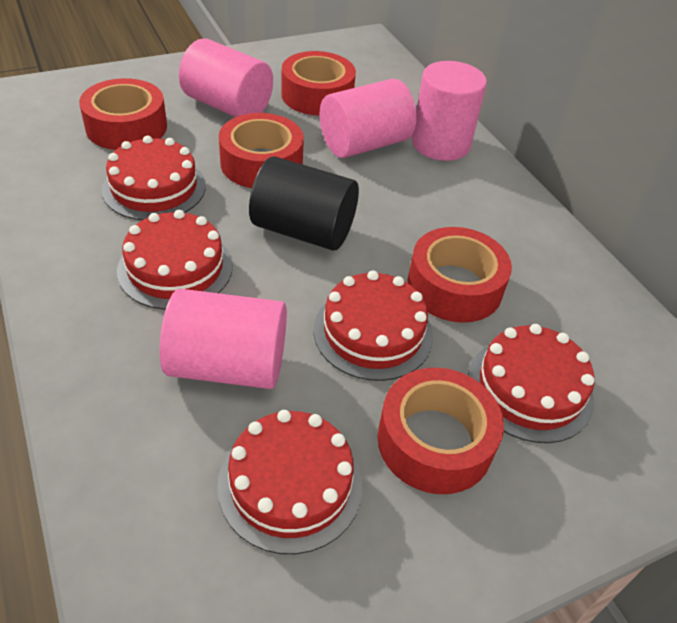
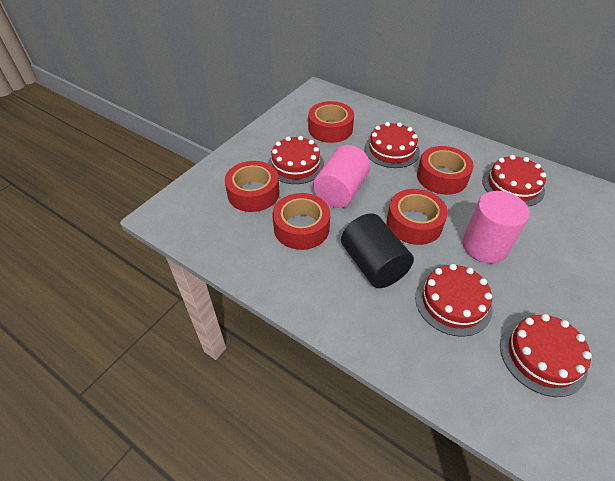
pink cylinder: 4 -> 2

